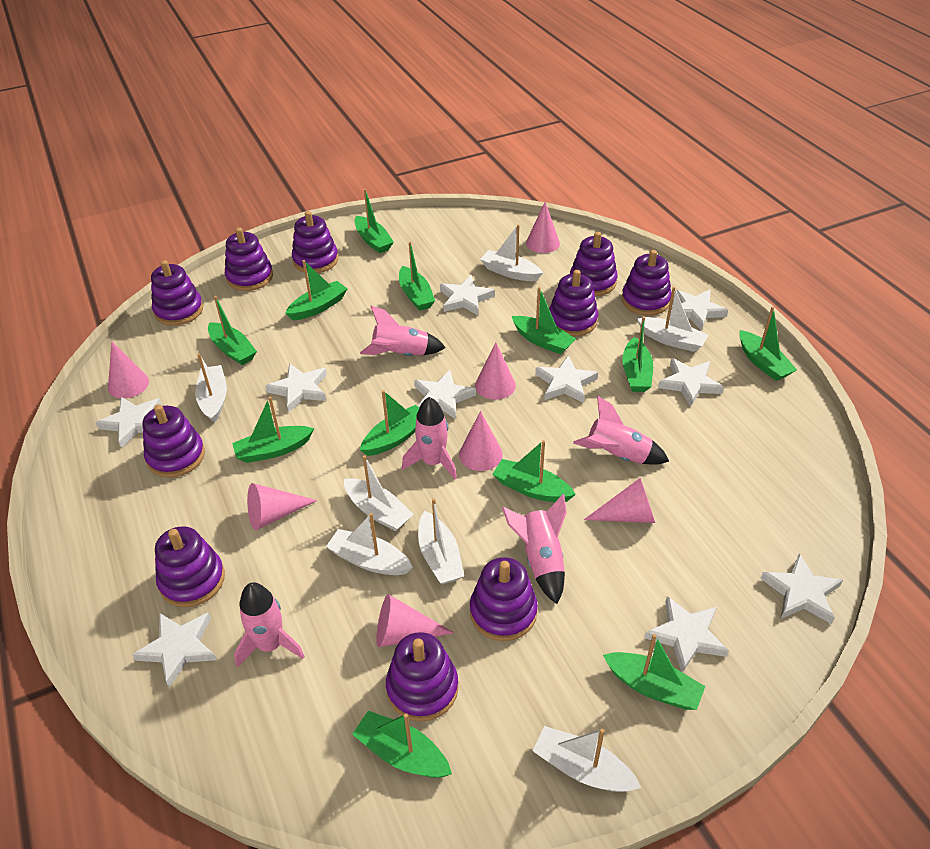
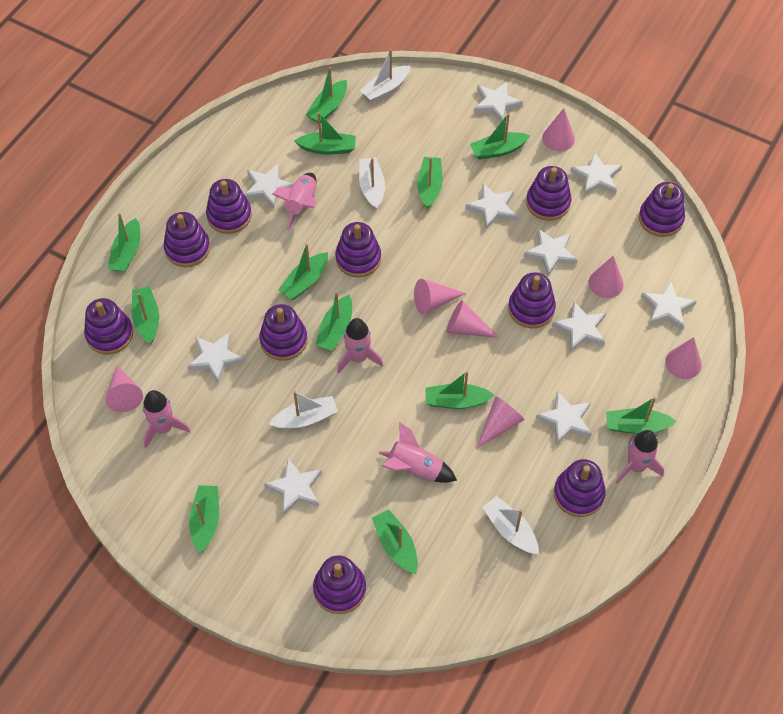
white boat: 7 -> 4

